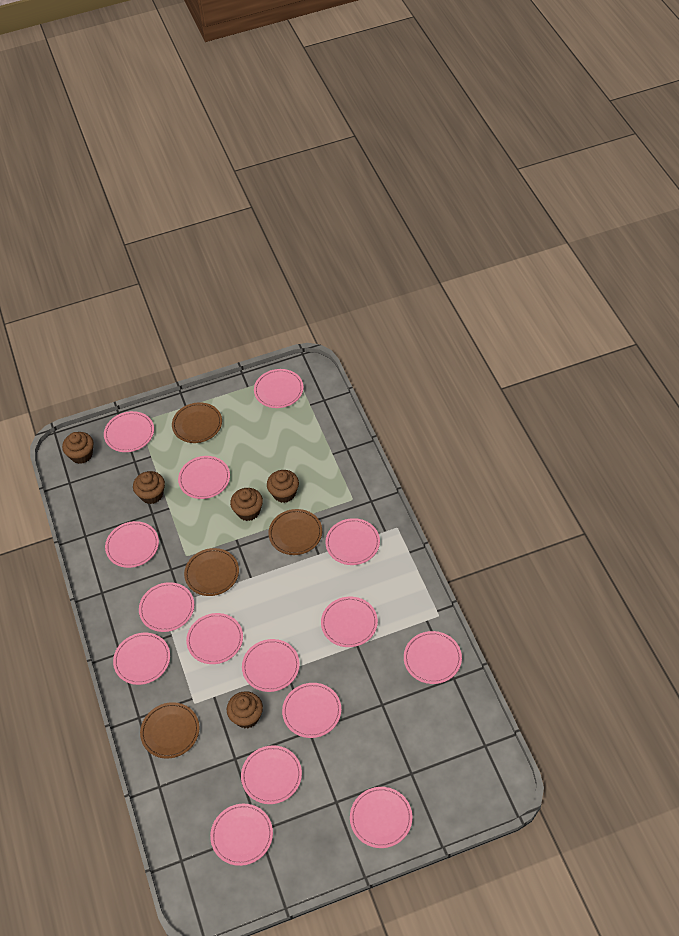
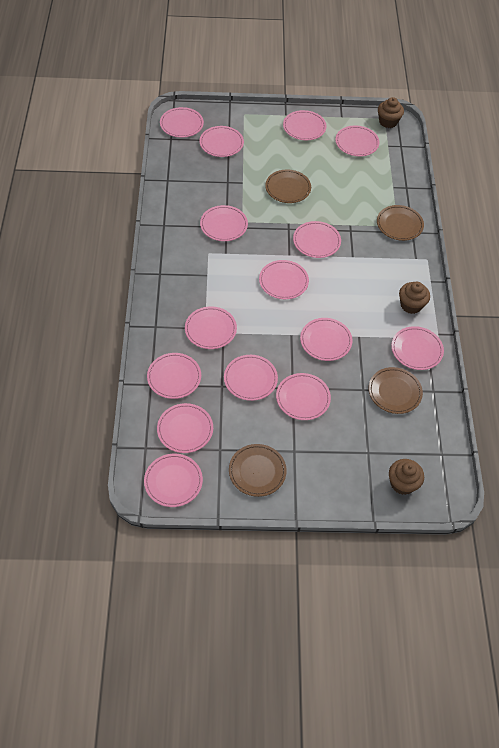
brown cupcake: 5 -> 3

